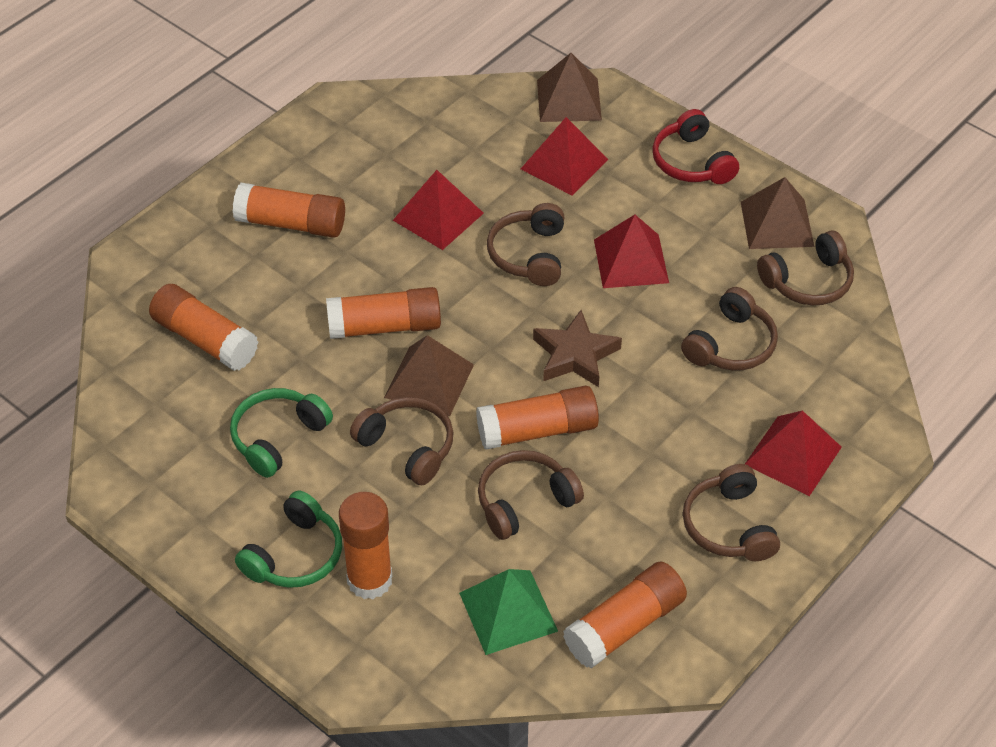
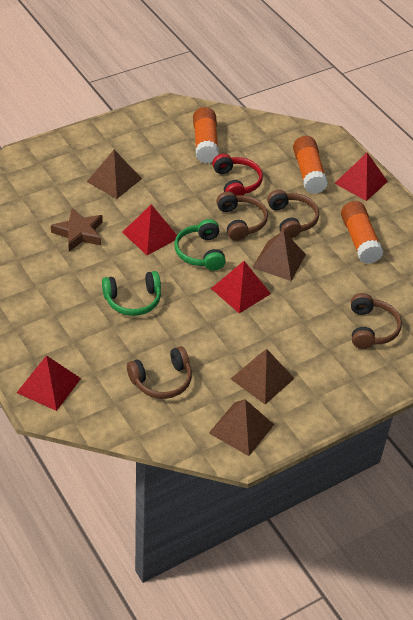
brown headphones: 6 -> 4
brown pyramid: 3 -> 4
green pyramid: 1 -> 0
orange glue stick: 6 -> 3

